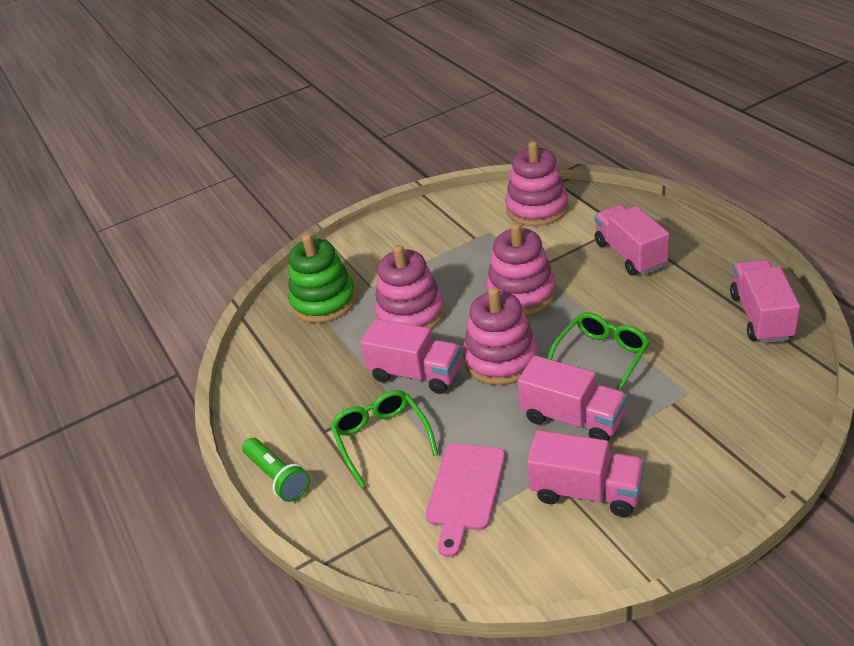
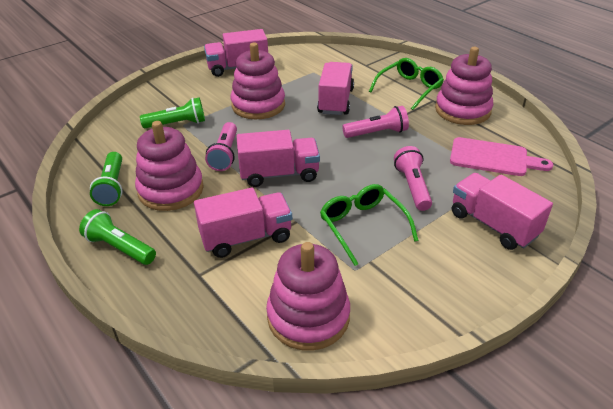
green flashlight: 1 -> 3
green stacking toy: 1 -> 0
pink flashlight: 0 -> 3

